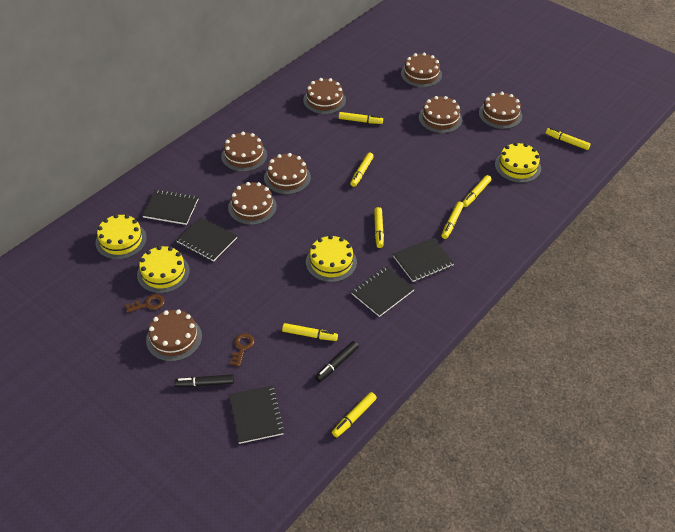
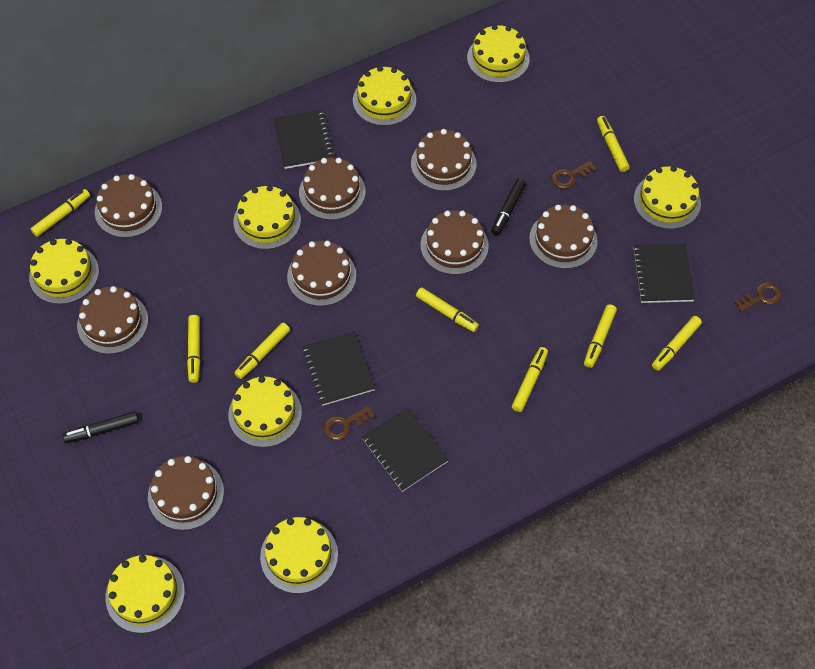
black notebook: 5 -> 4
brown key: 2 -> 3
yellow cake: 4 -> 8

